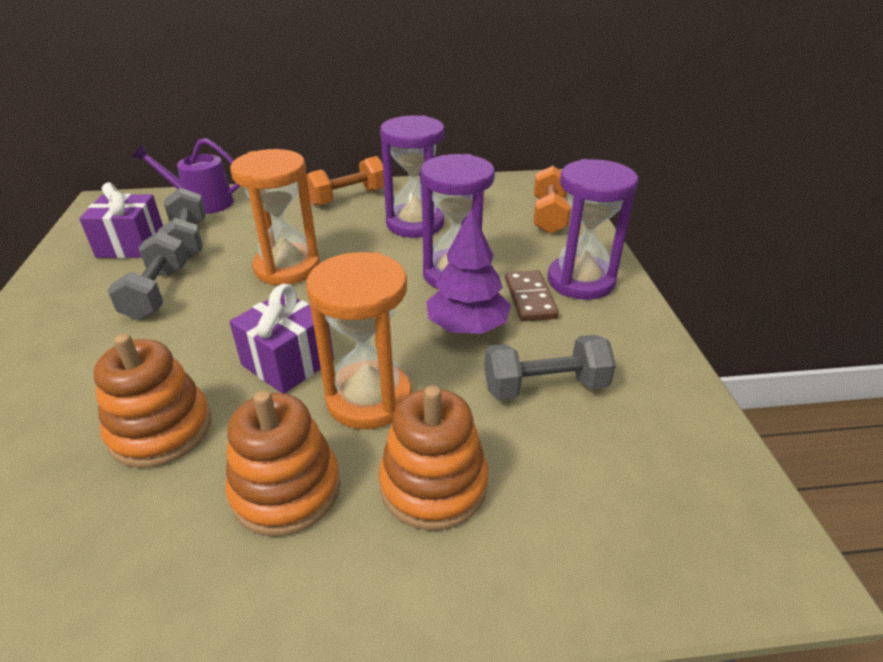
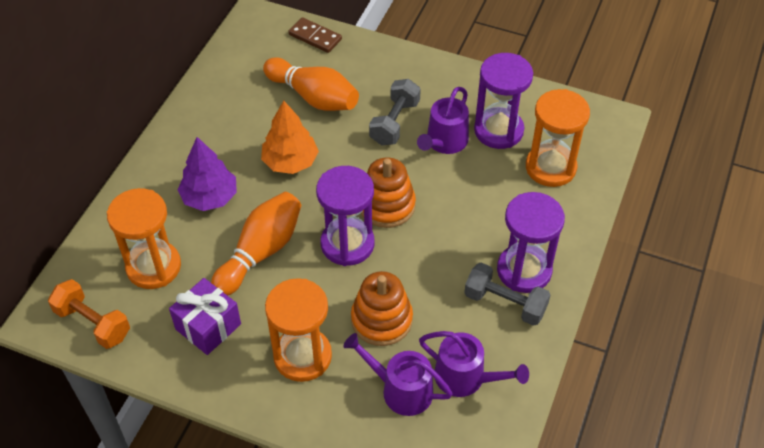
grey dumbbell: 3 -> 2
orange bowling pin: 0 -> 2
orange dumbbell: 2 -> 1
orange hourglass: 2 -> 3
orange stacking toy: 3 -> 2
orange tree: 0 -> 1
purple gift: 2 -> 1
purple watering can: 1 -> 3

